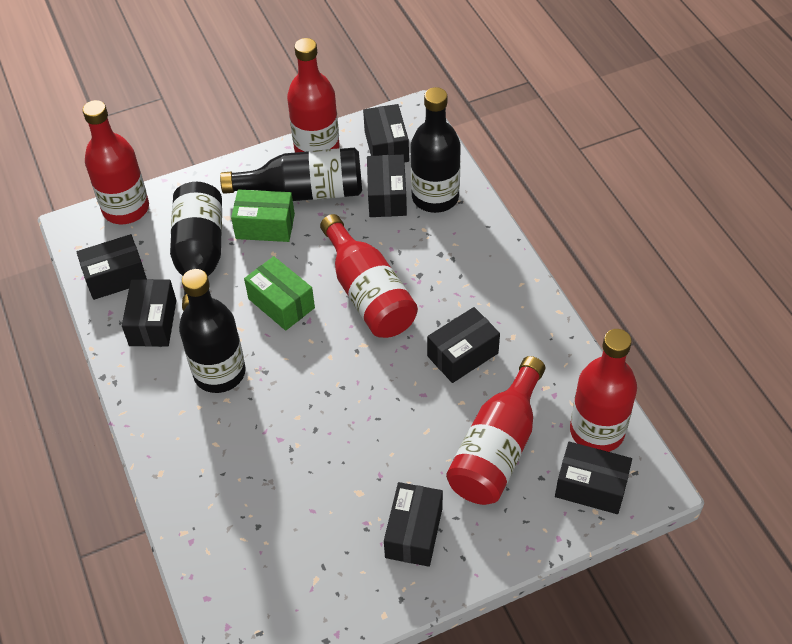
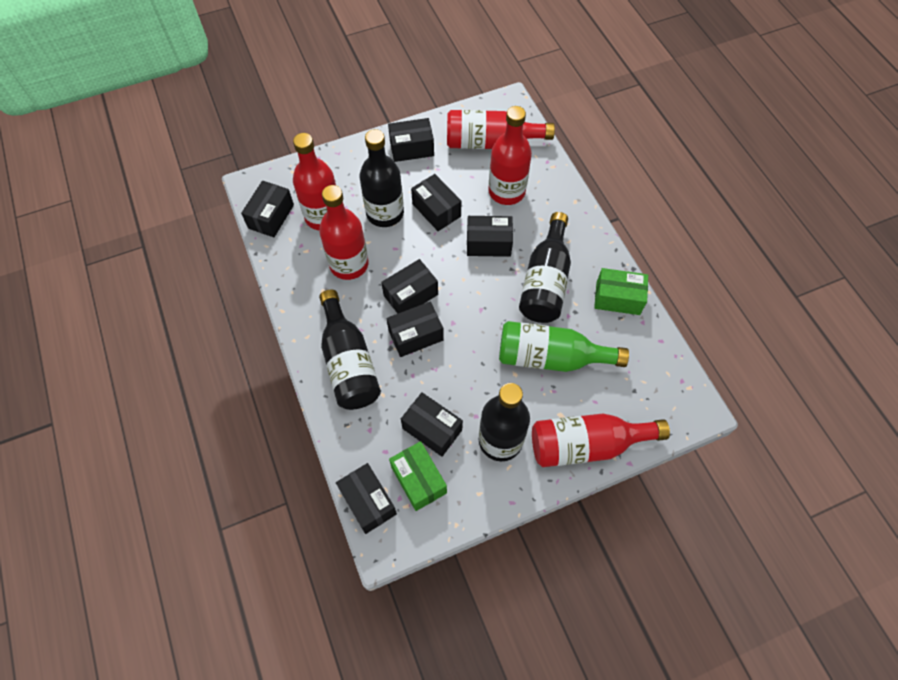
black box: 7 -> 8
green bottle: 0 -> 1

